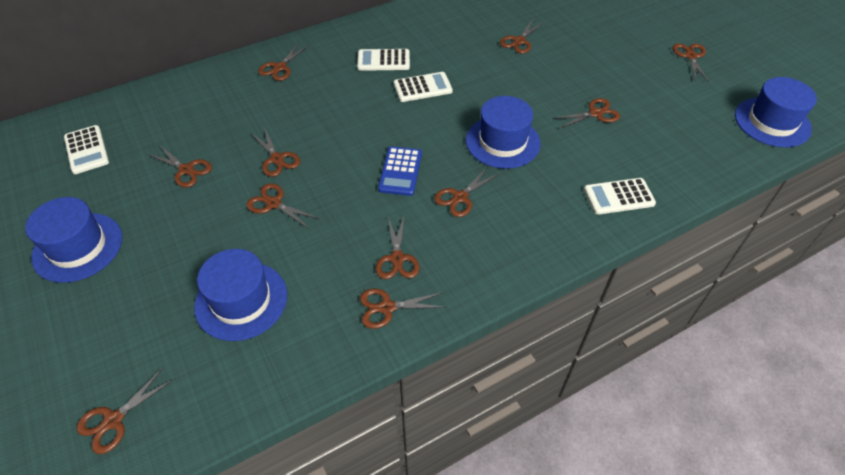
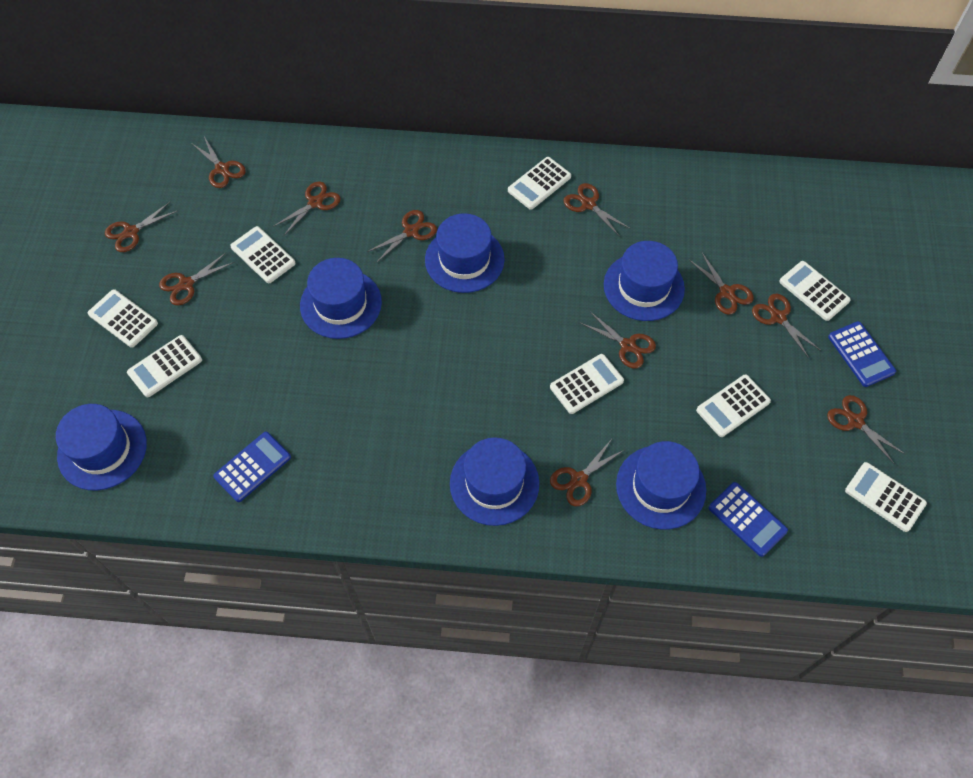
blue calculator: 1 -> 3
blue hat: 4 -> 6
white calculator: 4 -> 8

